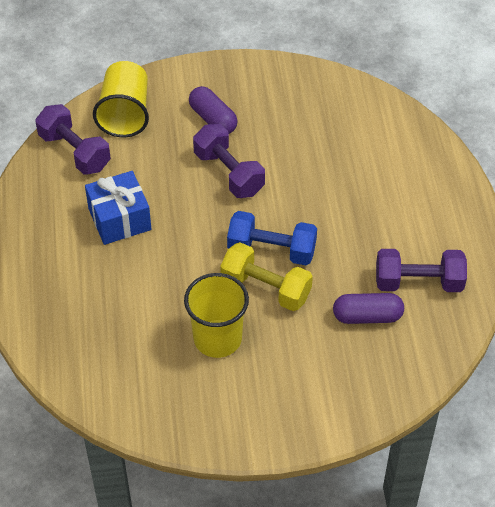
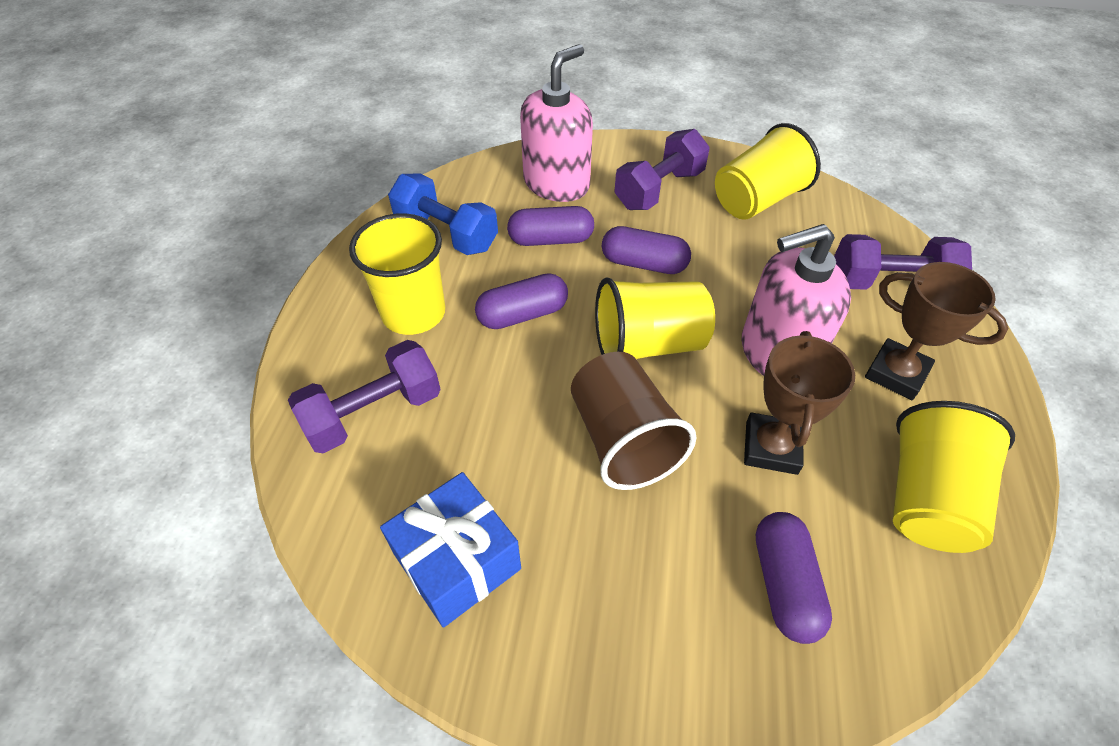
brown cup: 0 -> 1
brown trophy: 0 -> 2
pink soap dispenser: 0 -> 2
purple capsule: 2 -> 4
yellow cup: 2 -> 4
yellow dumbbell: 1 -> 0

